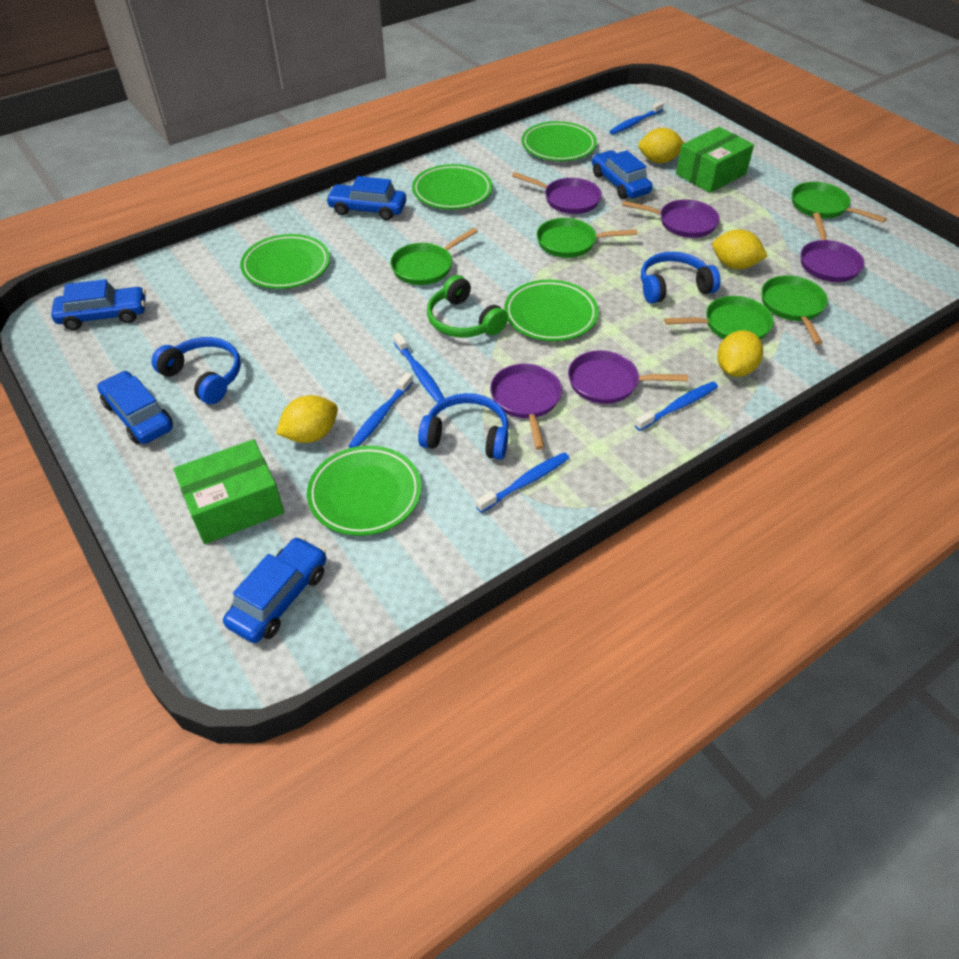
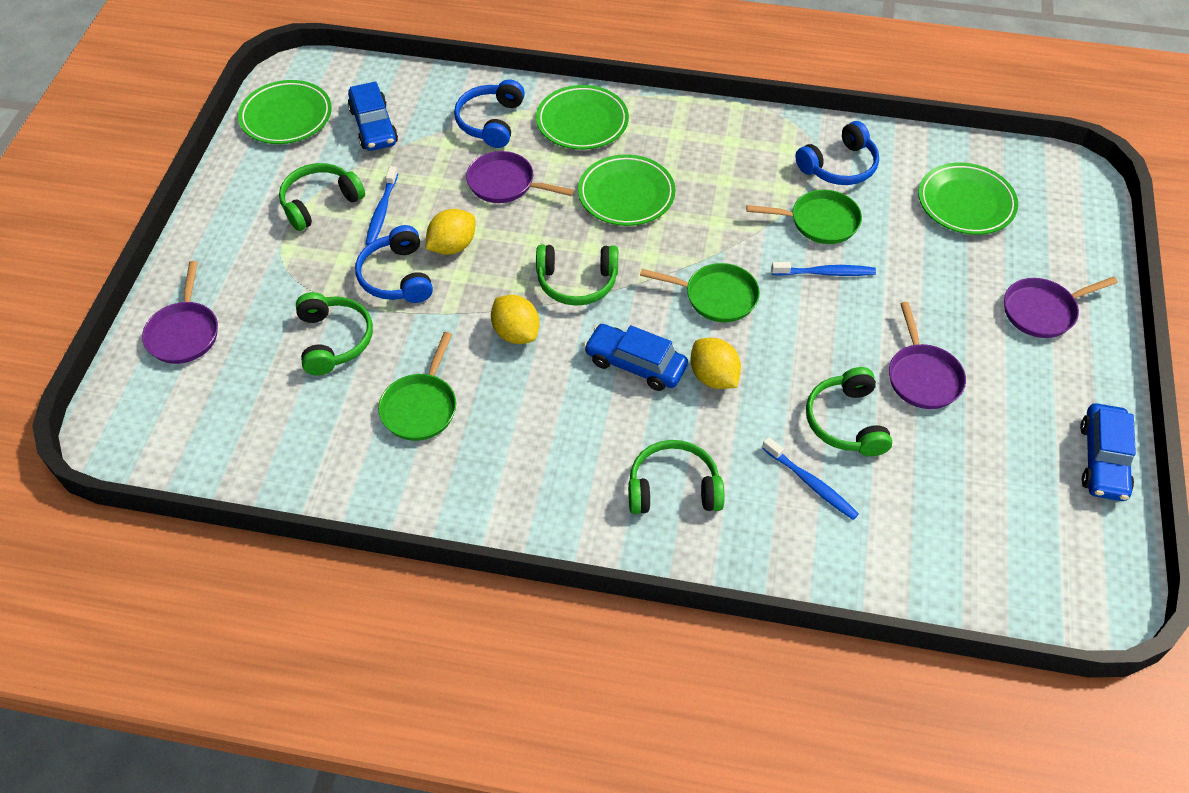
blue car: 5 -> 3
blue toothbrush: 5 -> 3
green box: 2 -> 0
green headphones: 1 -> 5
green pan: 5 -> 3
green plate: 5 -> 4
purple pan: 5 -> 4
yellow lemon: 4 -> 3

